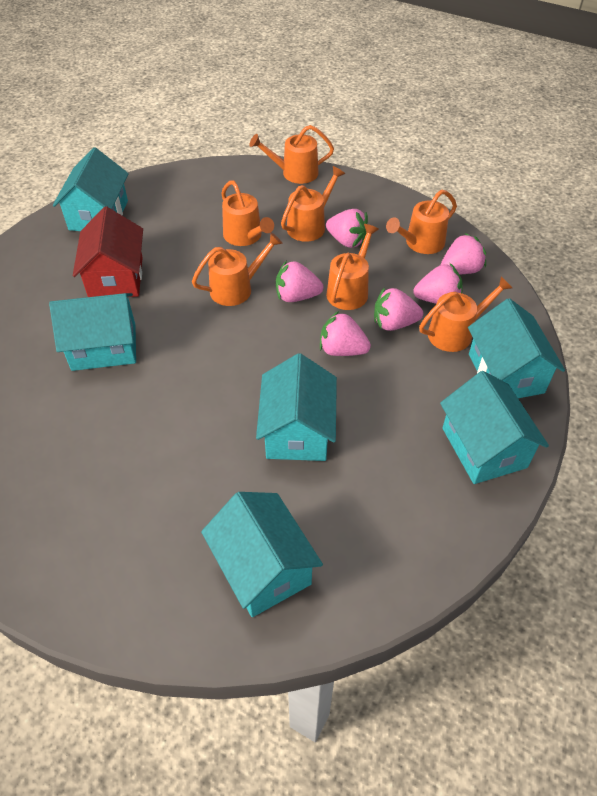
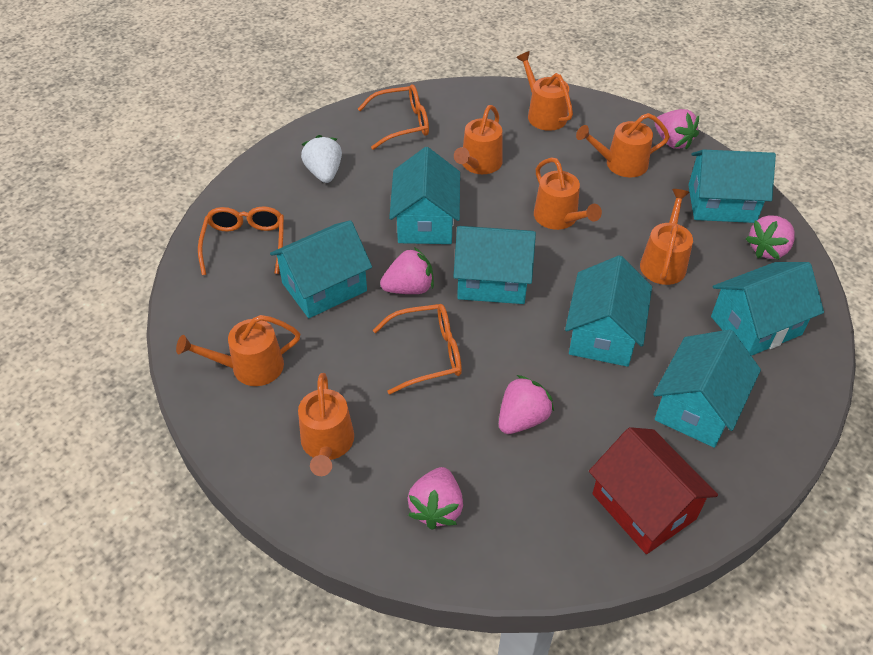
orange glasses: 0 -> 3
pink strawberry: 6 -> 5
turquoise house: 6 -> 7
white strawberry: 0 -> 1

